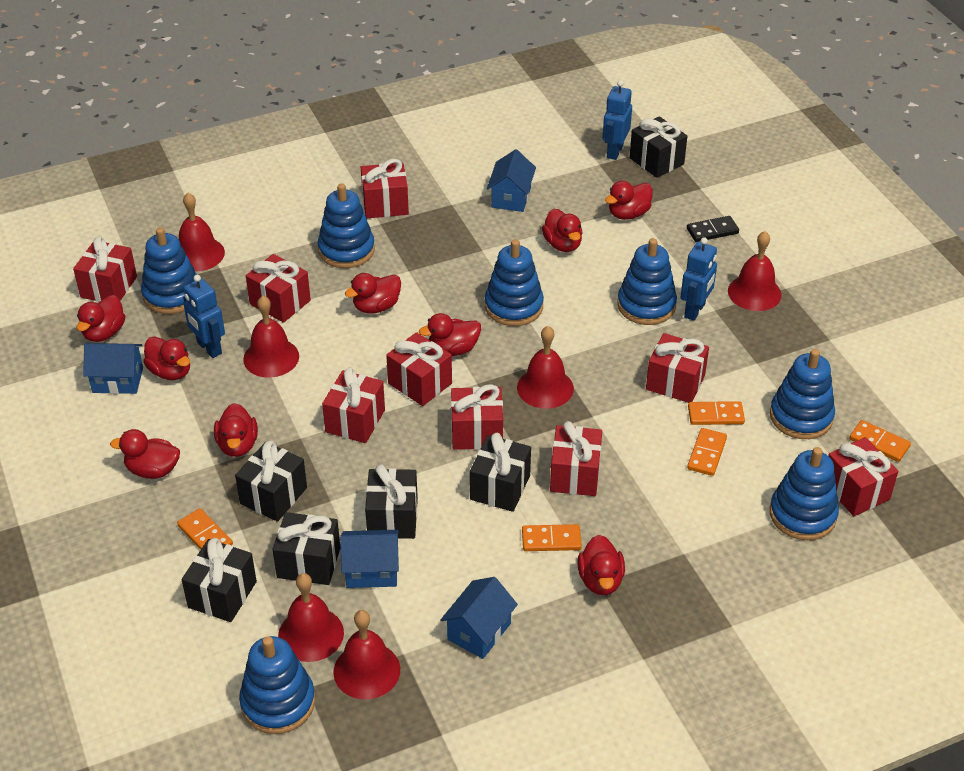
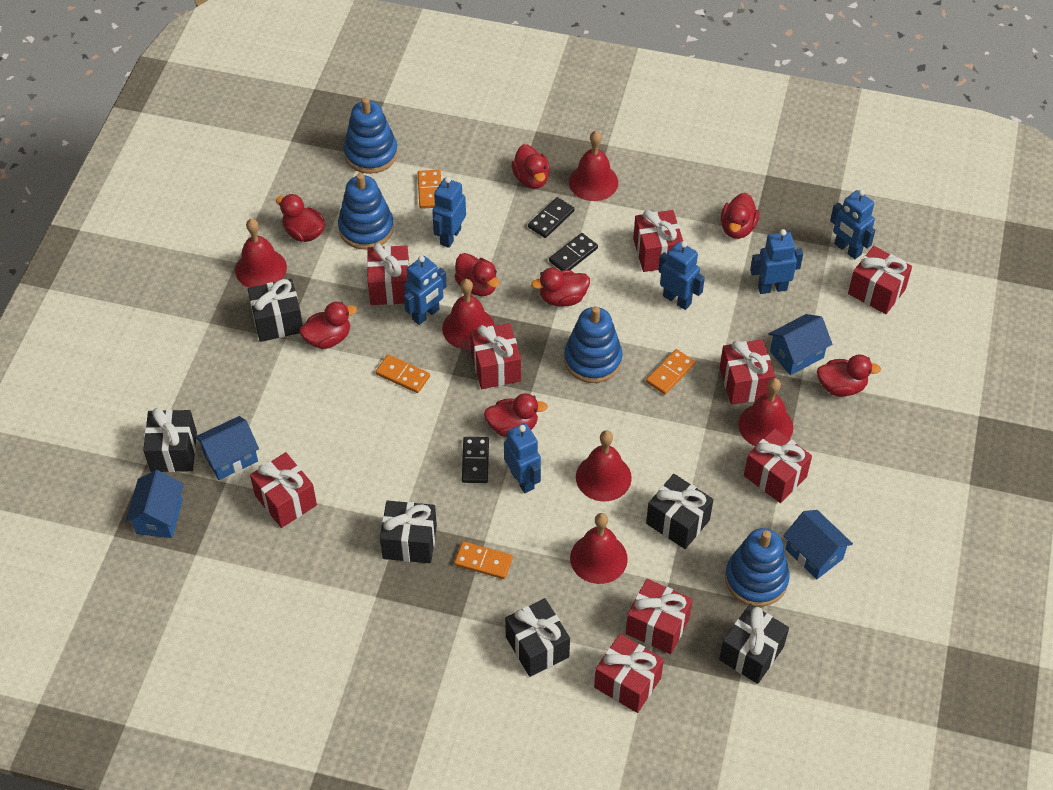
black domino: 1 -> 3
blue robot: 3 -> 6
blue stacking toy: 7 -> 4
orange domino: 5 -> 4
red duck: 9 -> 8

